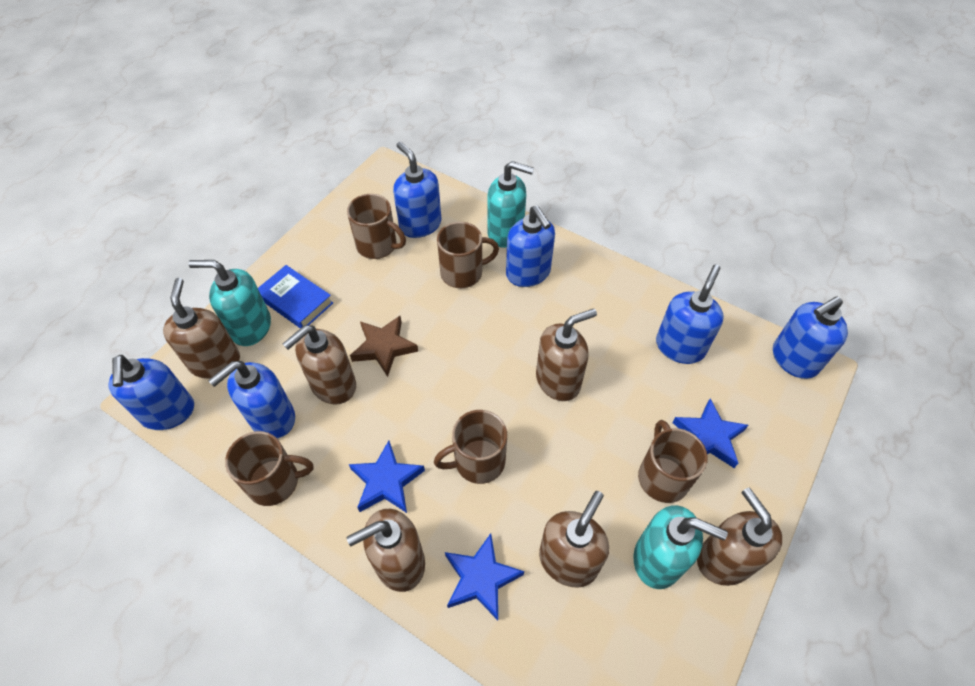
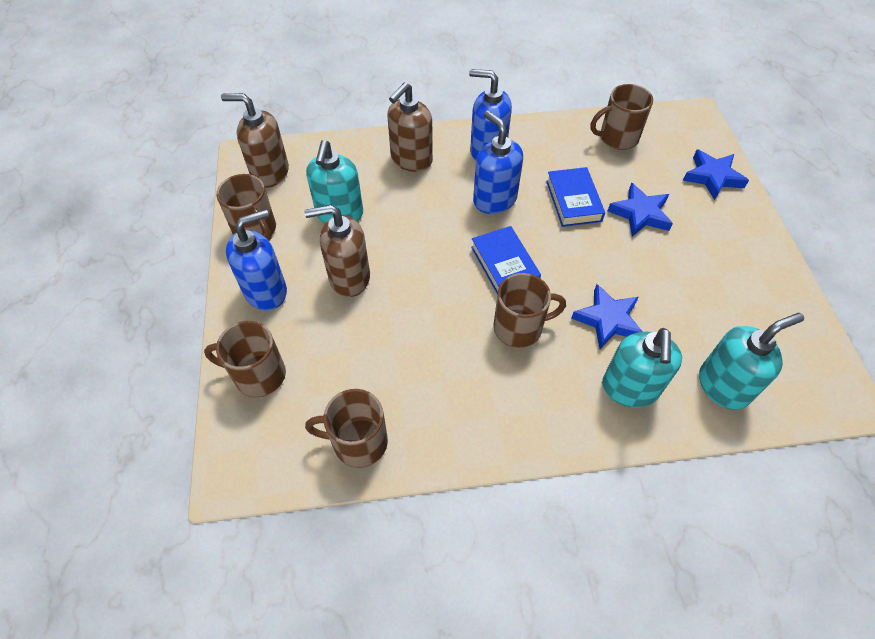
blue book: 1 -> 2
blue soap dispenser: 6 -> 3
brown soap dispenser: 6 -> 3
brown star: 1 -> 0

